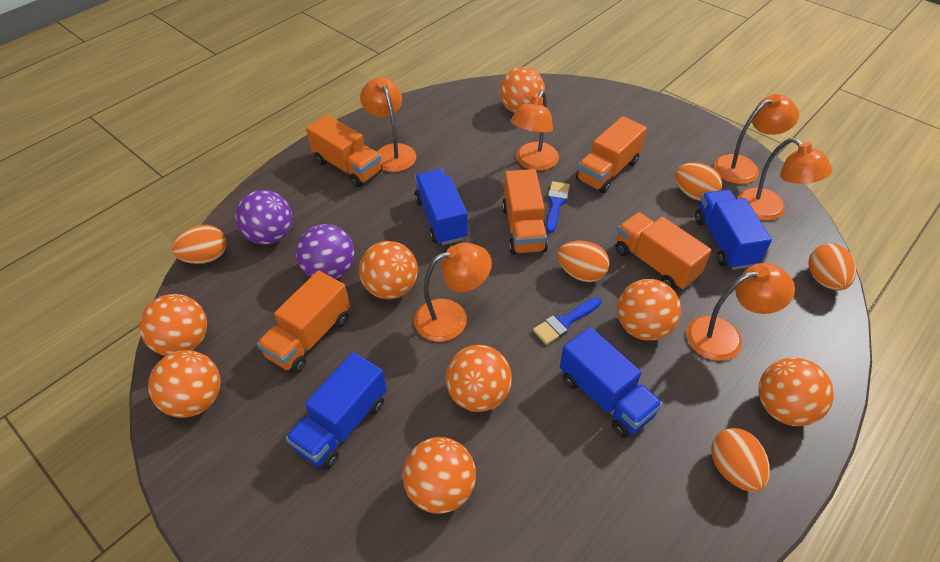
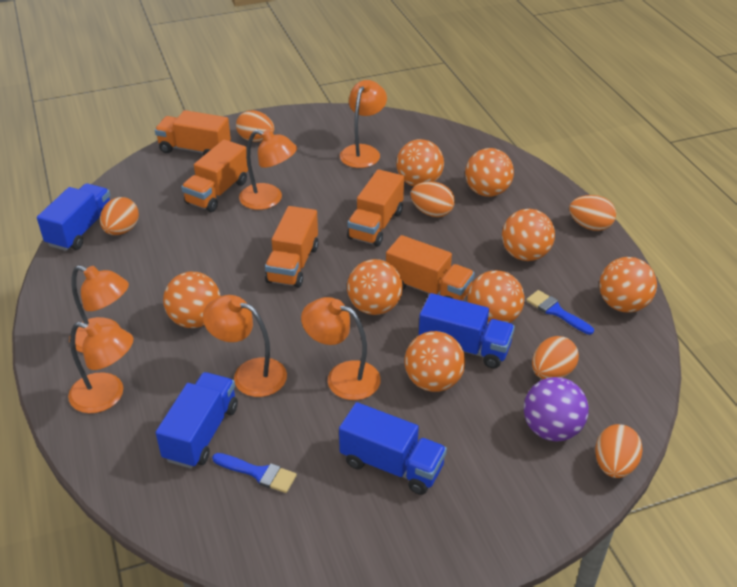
orange egg: 5 -> 6
purple ball: 2 -> 1

